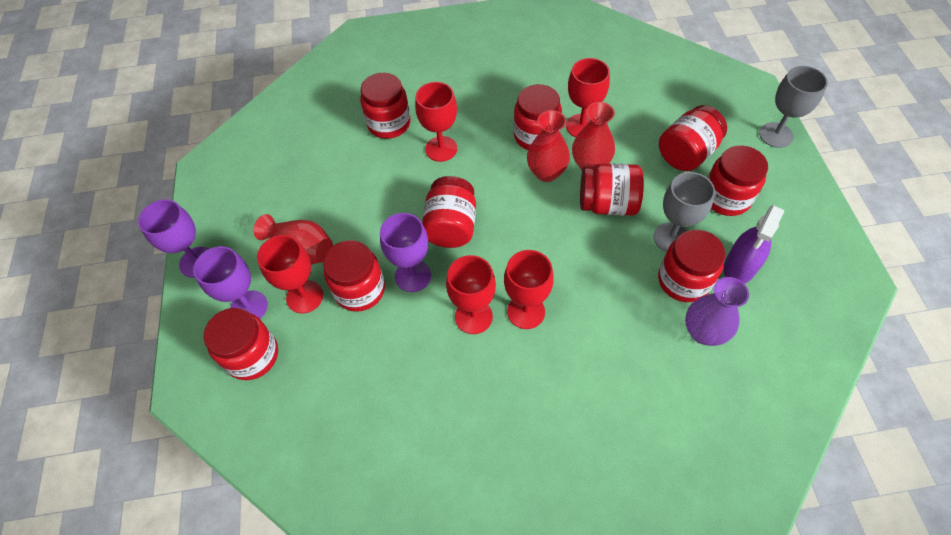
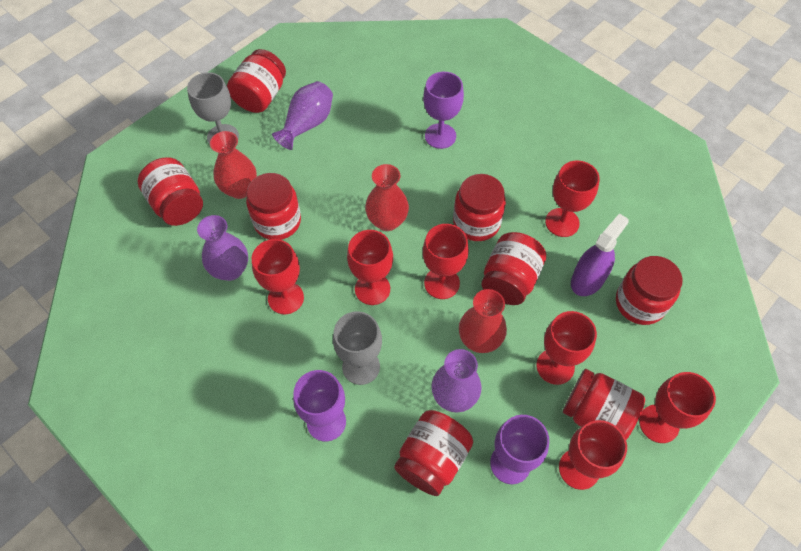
purple vase: 1 -> 3
red goblet: 5 -> 7
red jar: 9 -> 8

